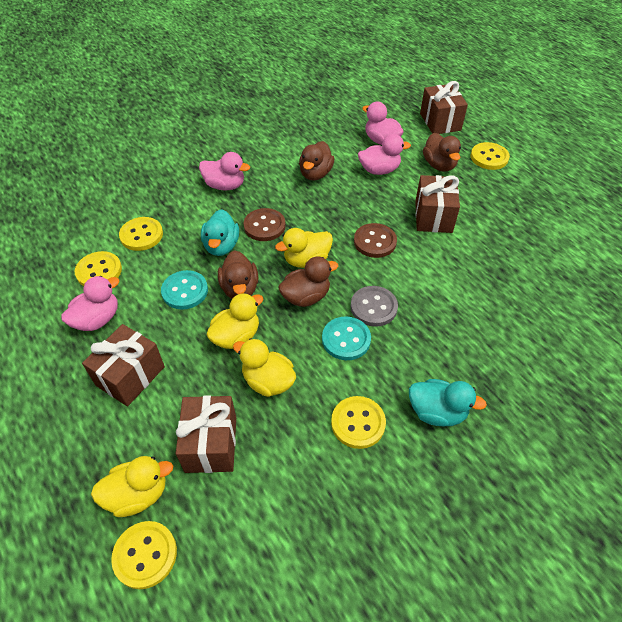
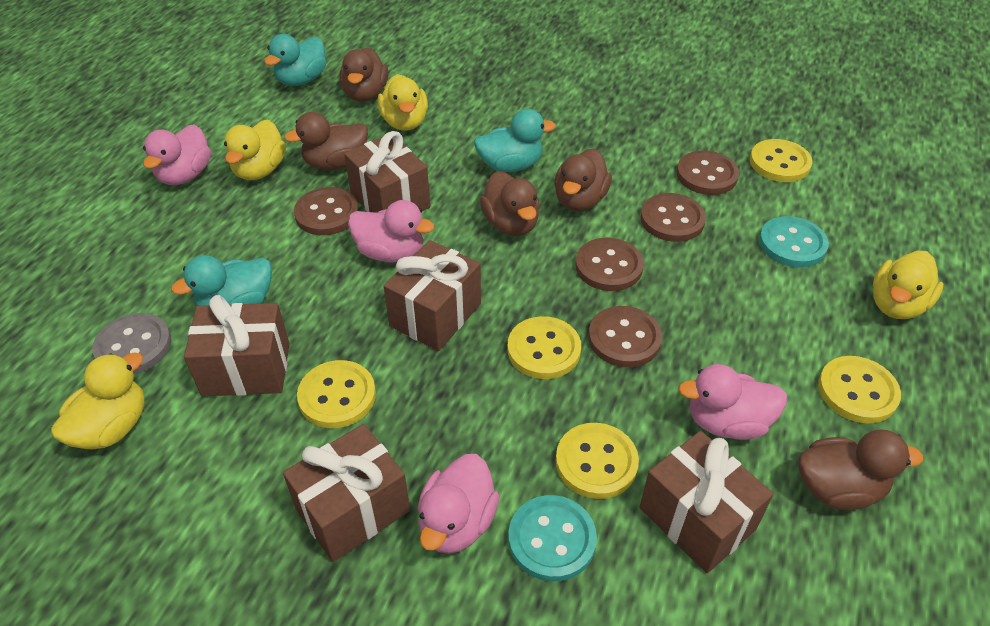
brown button: 2 -> 5
brown duck: 4 -> 5
brown gift: 4 -> 5
turquoise duck: 2 -> 3

